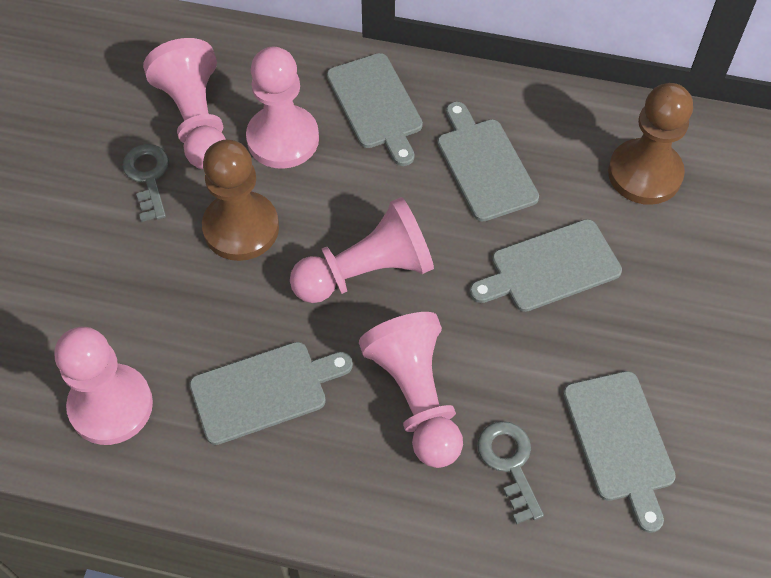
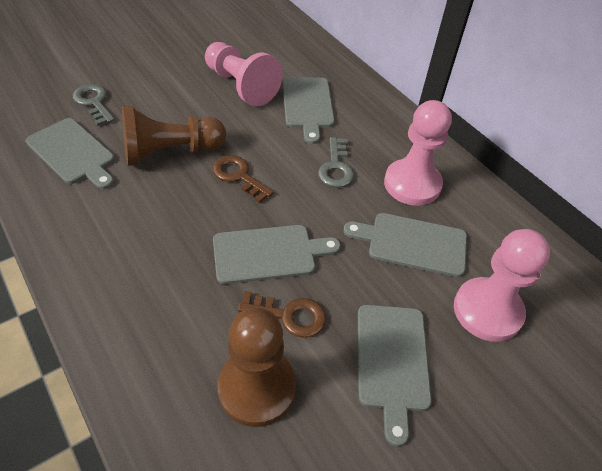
brown key: 0 -> 2
pink pawn: 5 -> 3

